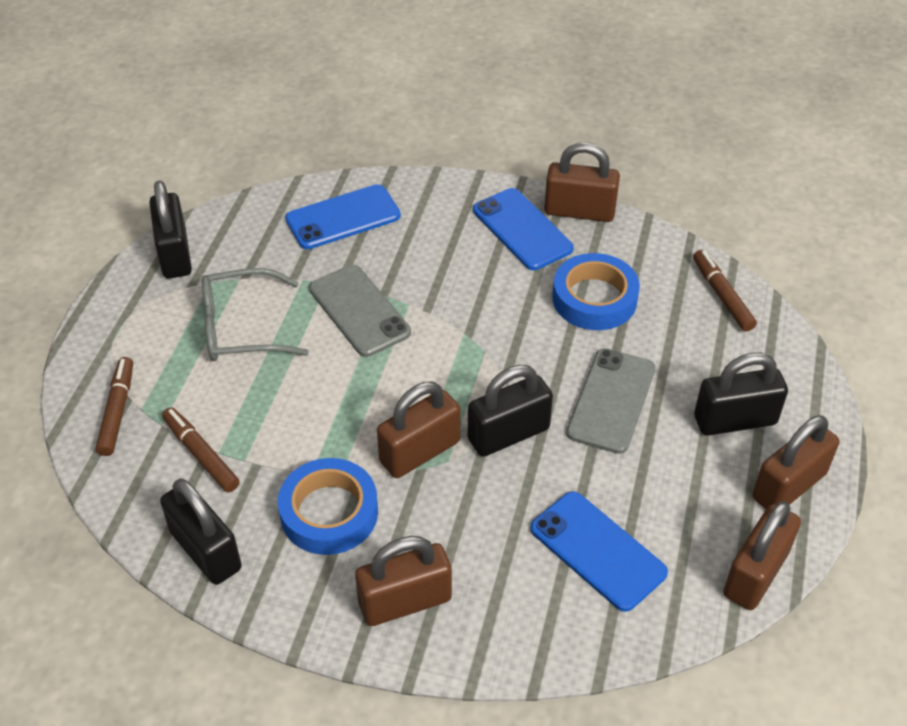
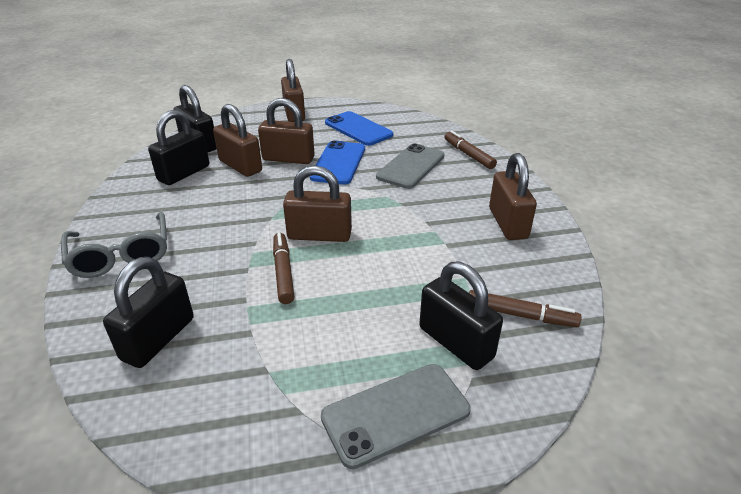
blue phone: 3 -> 2
blue tape: 2 -> 0

